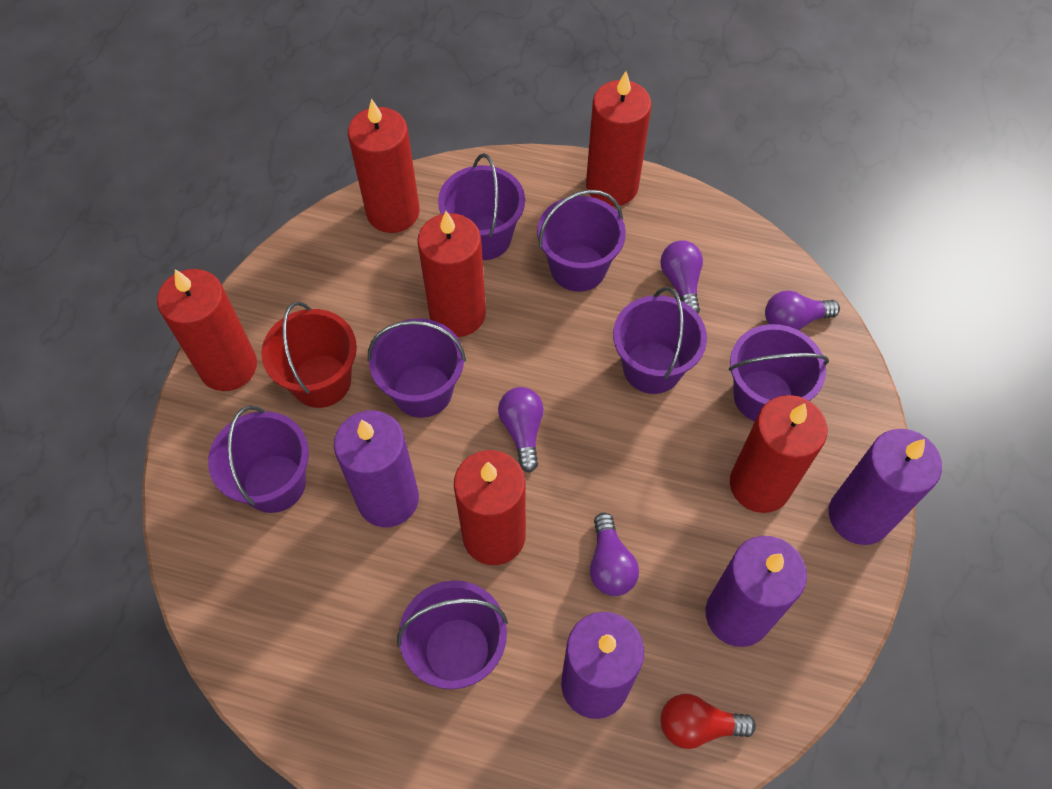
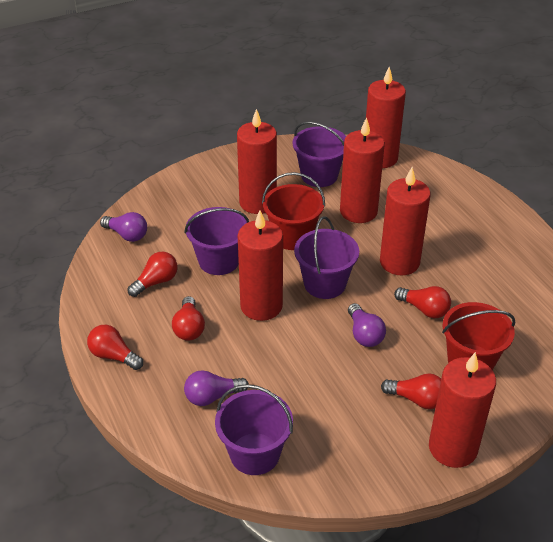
purple bucket: 7 -> 4
purple candle: 4 -> 0
purple light bulb: 4 -> 3
red bucket: 1 -> 2
red light bulb: 1 -> 5

